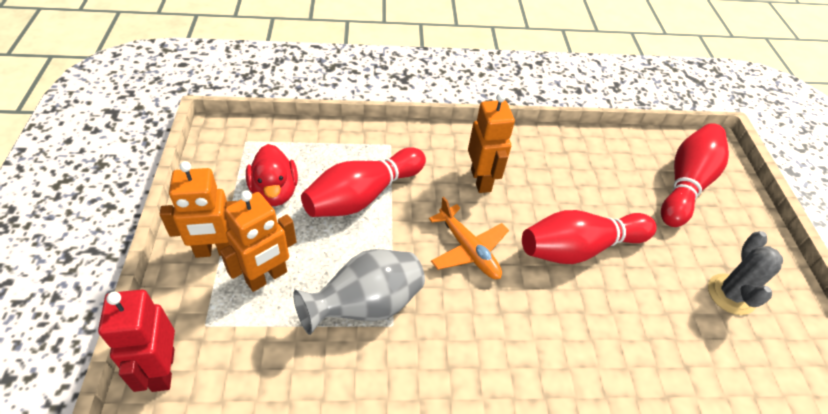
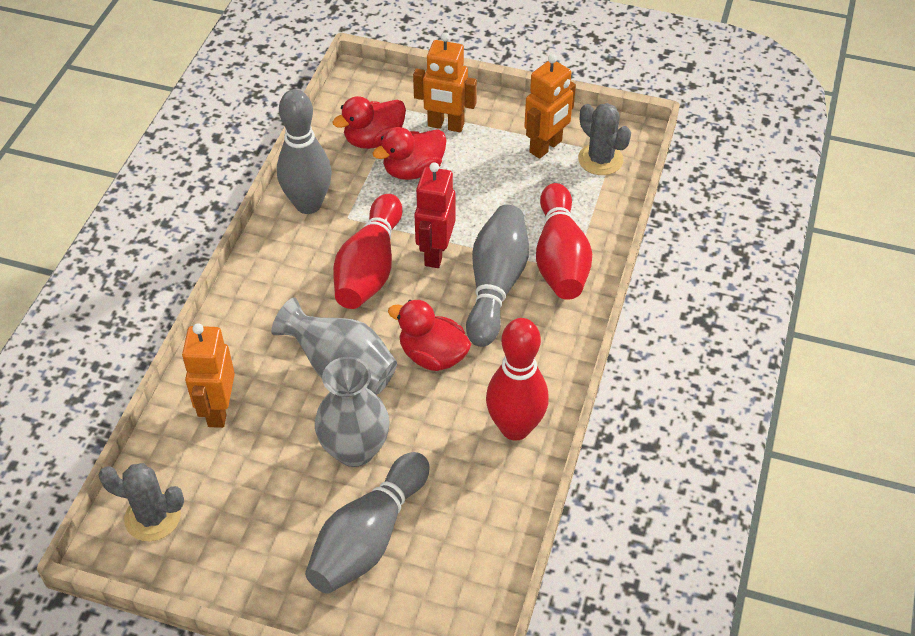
grey bowling pin: 0 -> 3
grey cactus: 1 -> 2
grey vase: 1 -> 2
orange plane: 1 -> 0
red duck: 1 -> 3

